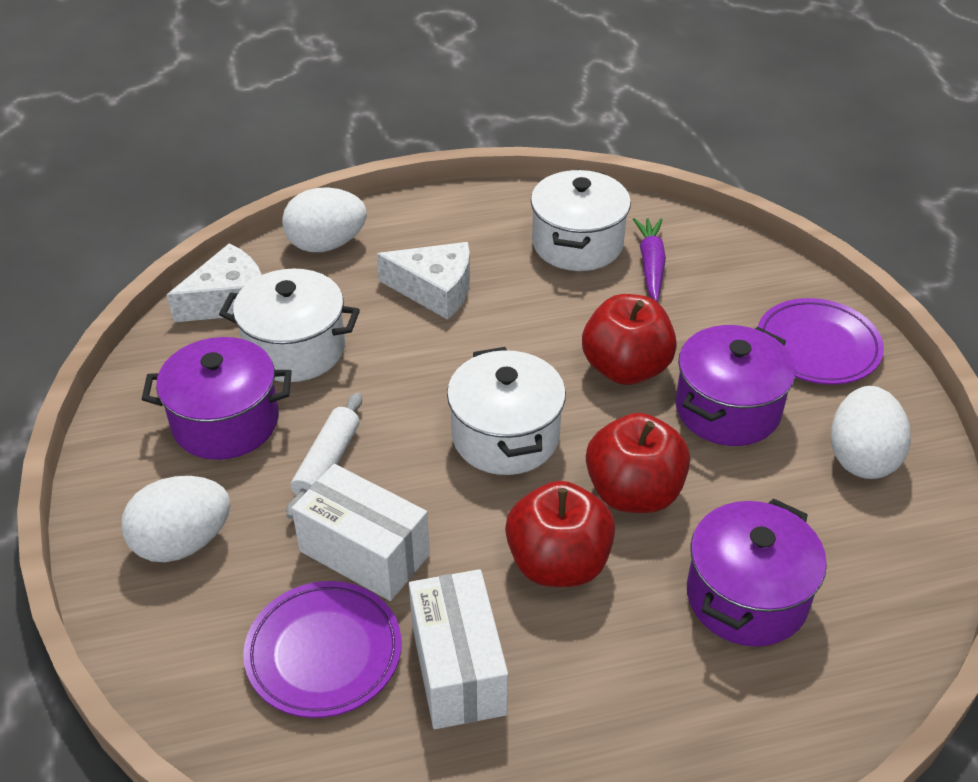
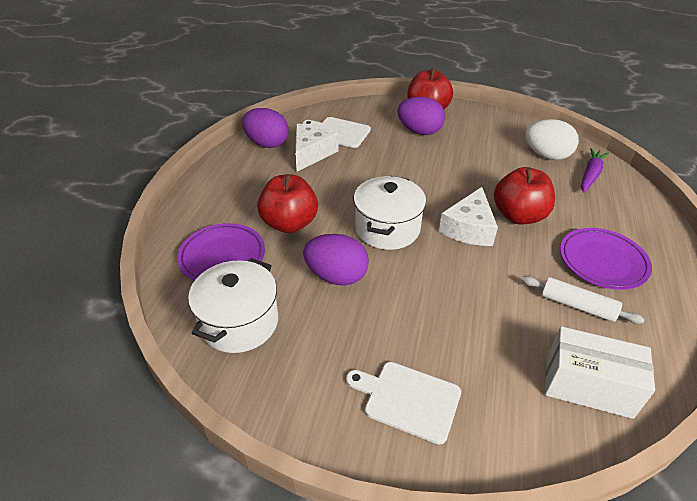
purple egg: 0 -> 3
purple pot: 3 -> 0
white box: 2 -> 1
white cutting board: 0 -> 2
white egg: 3 -> 1
white pot: 3 -> 2

